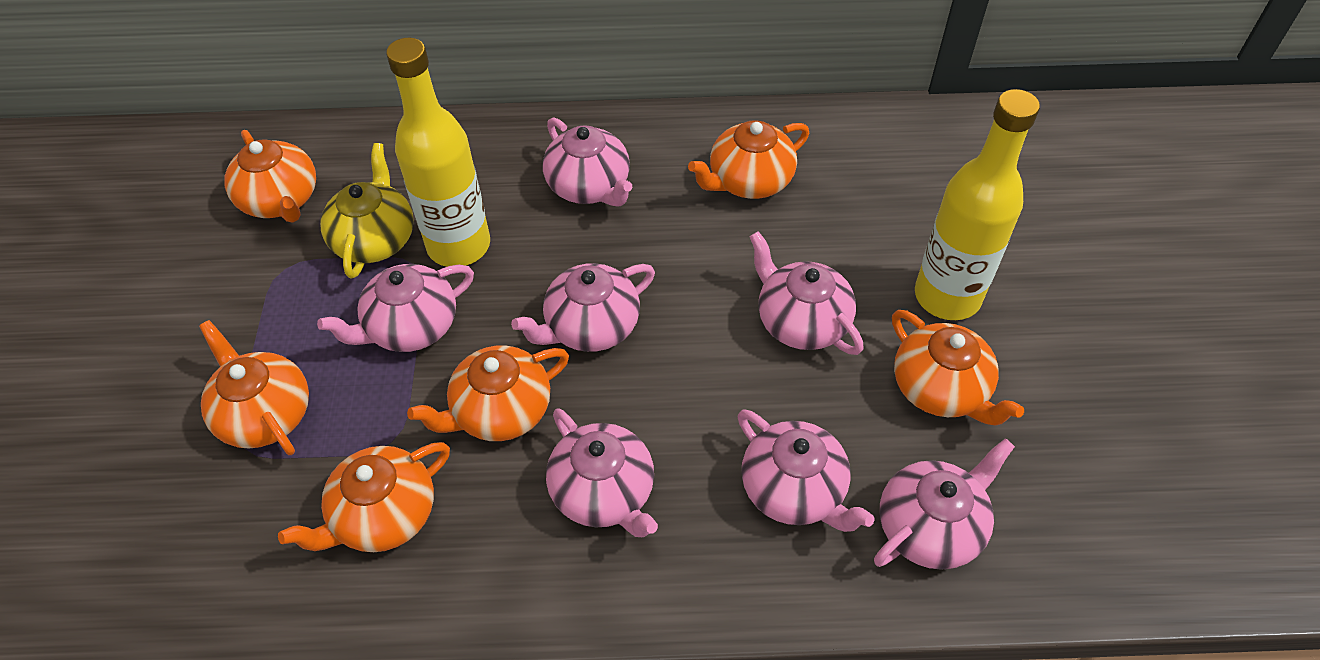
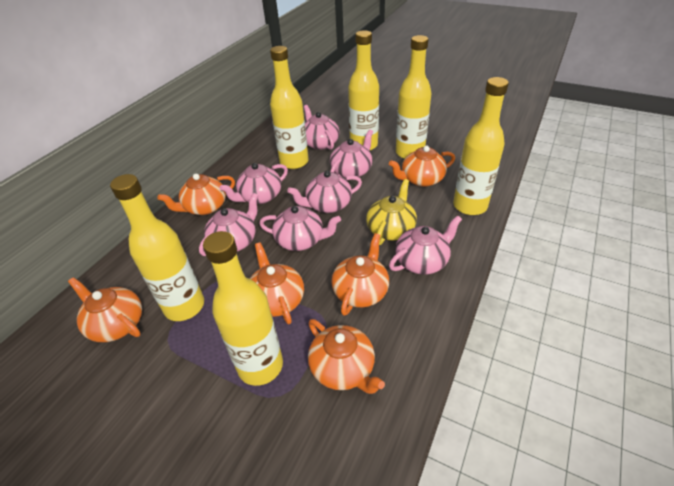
yellow bottle: 2 -> 6

